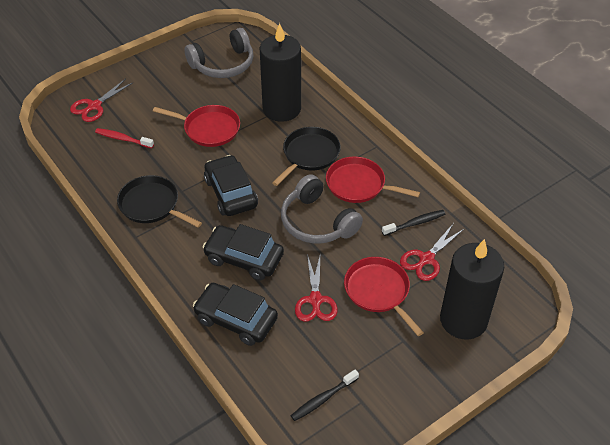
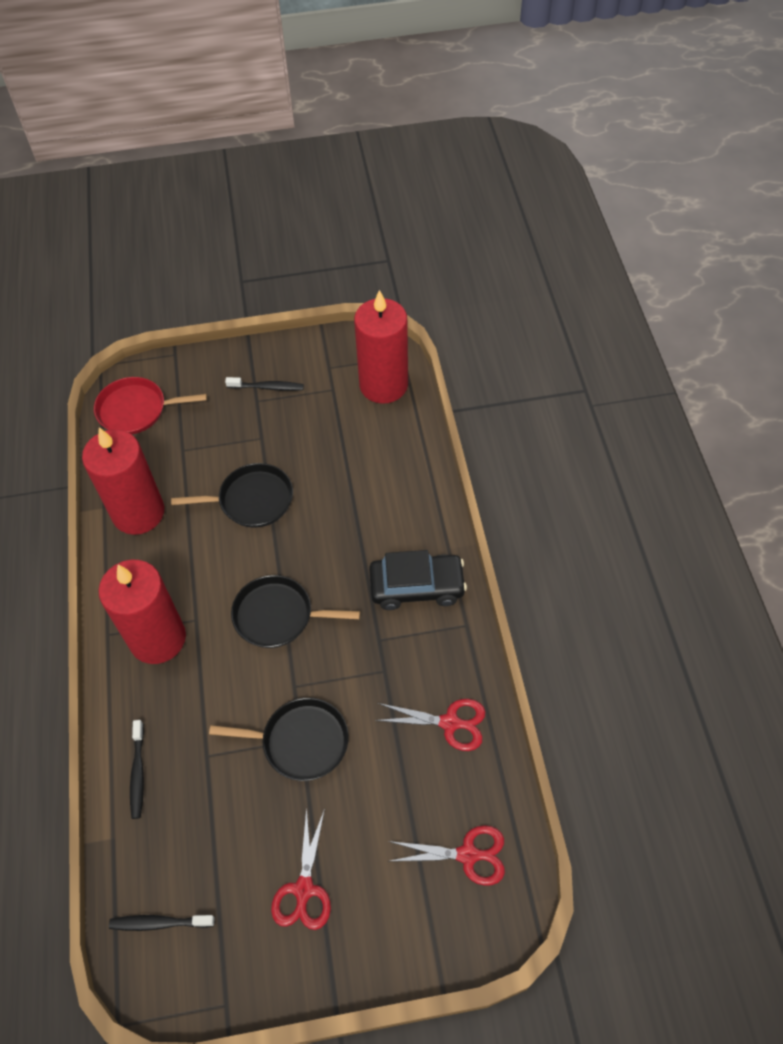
black candle: 2 -> 0
black car: 3 -> 1
black pan: 2 -> 3
black toothbrush: 2 -> 3
grey headphones: 2 -> 0
red candle: 0 -> 3
red pan: 3 -> 1
red toothbrush: 1 -> 0

